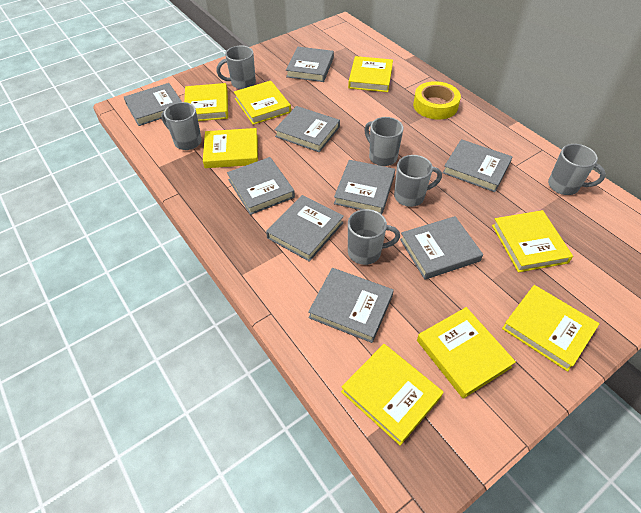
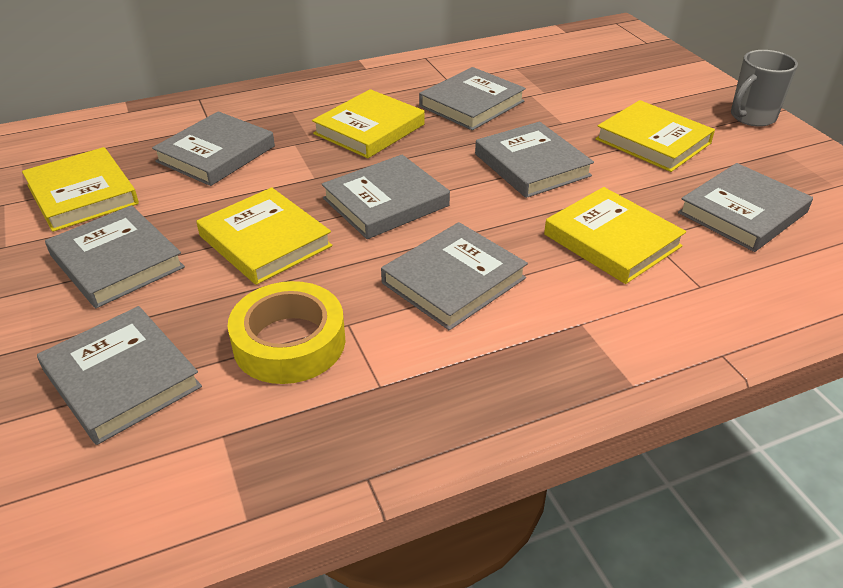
grey book: 9 -> 8
grey mug: 6 -> 1
yellow book: 8 -> 5

